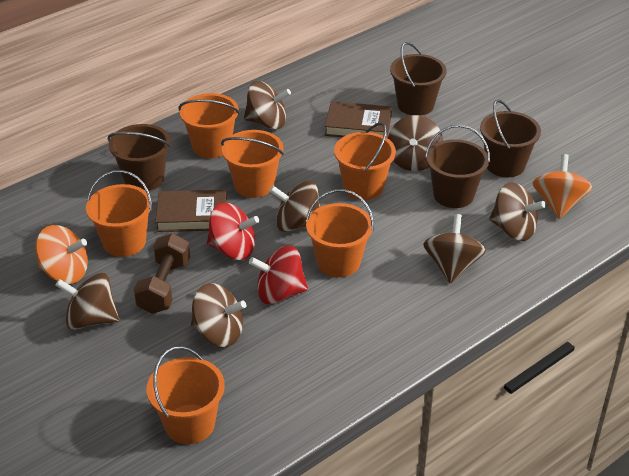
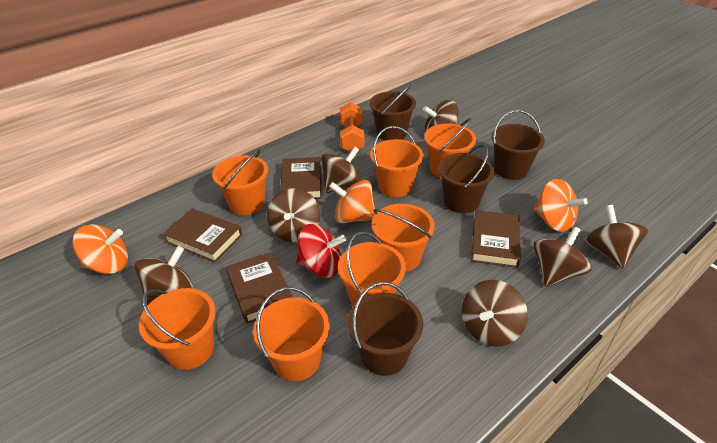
brown book: 2 -> 4
brown dumbbell: 1 -> 0
orange bucket: 6 -> 7
orange dumbbell: 0 -> 1
orange spinning top: 2 -> 3
red spinning top: 2 -> 1

